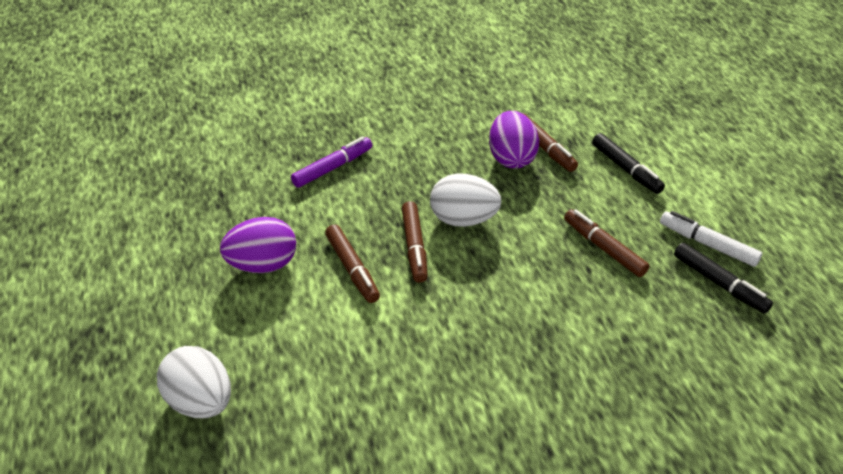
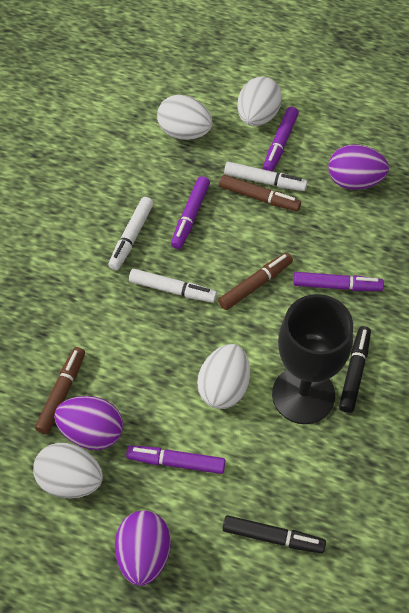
black goblet: 0 -> 1
brown marker: 4 -> 3
purple egg: 2 -> 3
purple marker: 1 -> 4
white egg: 2 -> 4
white marker: 1 -> 3

